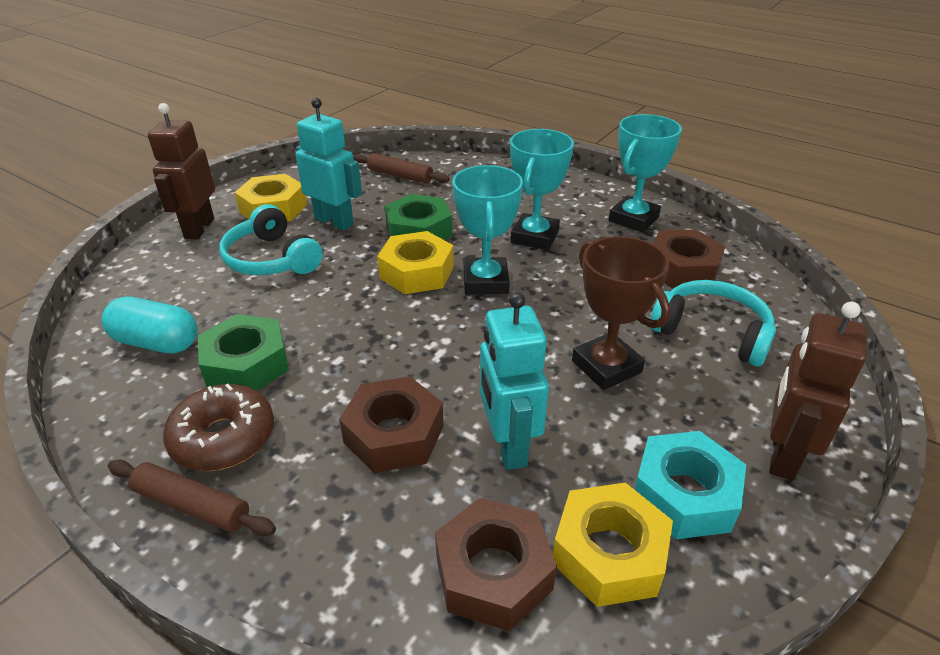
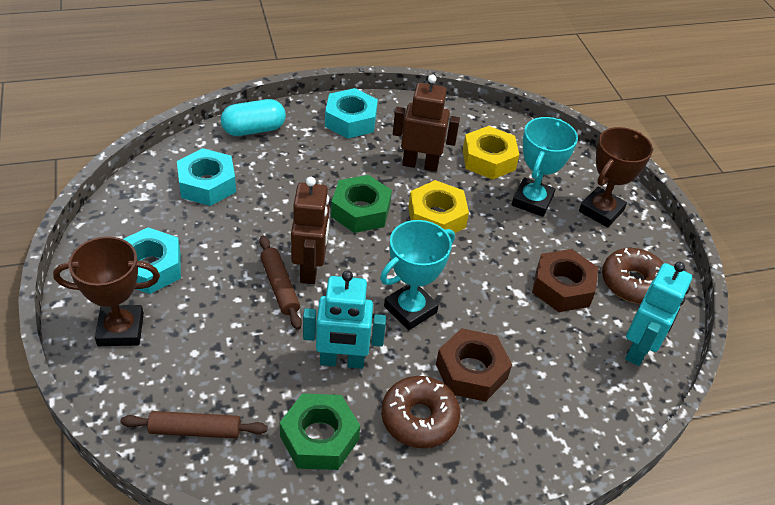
brown donut: 1 -> 2
brown nut: 3 -> 2
brown trophy: 1 -> 2
turquoise headphones: 2 -> 0
turquoise nut: 1 -> 3
turquoise trophy: 3 -> 2
yellow nut: 3 -> 2

